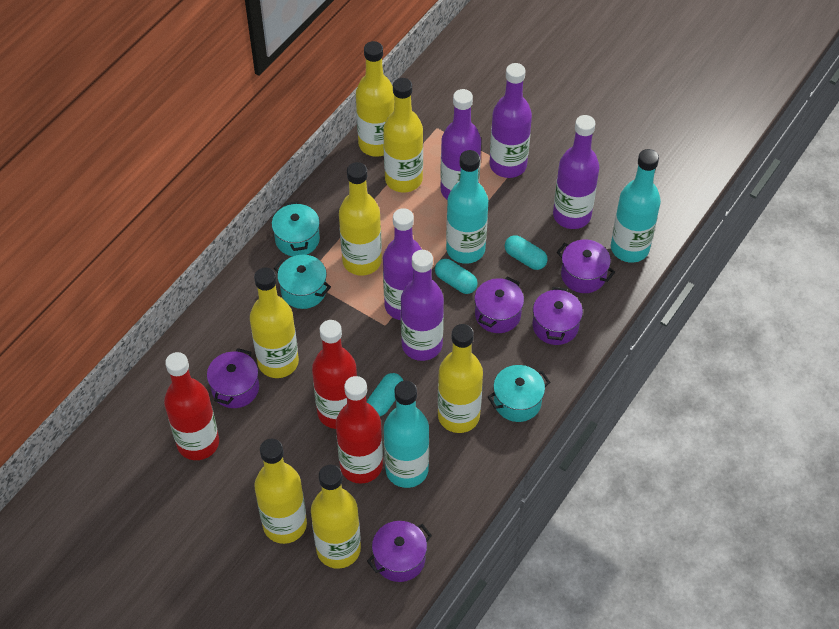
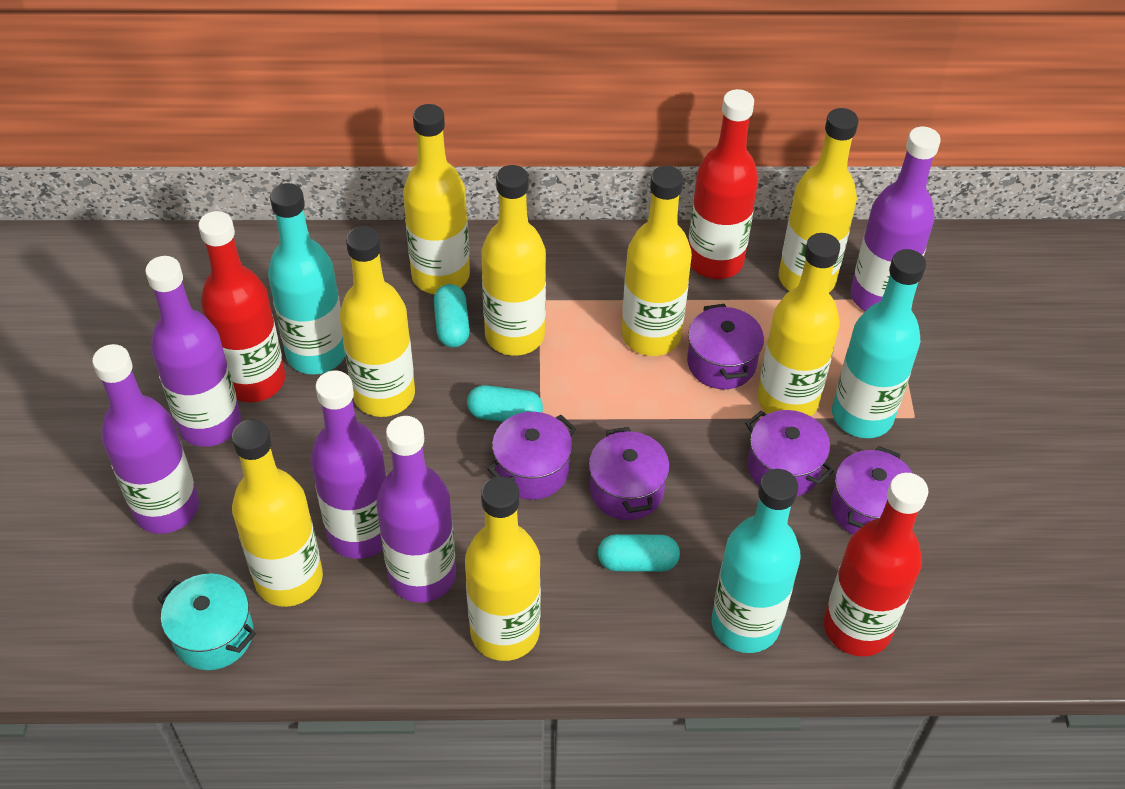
turquoise pot: 3 -> 1
yellow bottle: 7 -> 8

